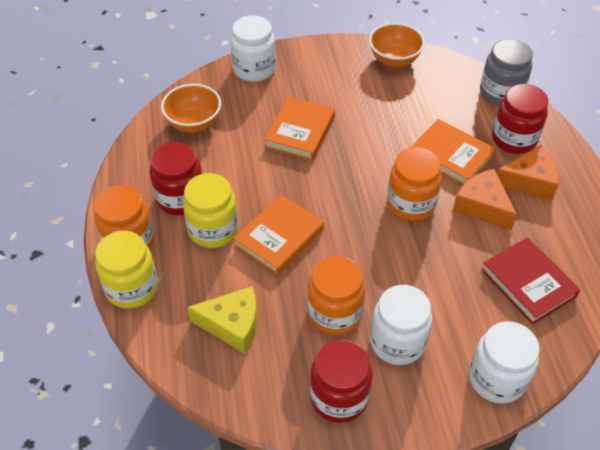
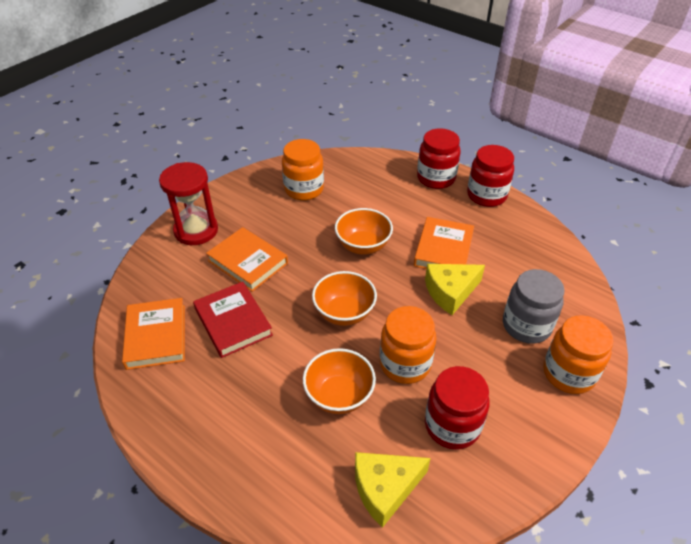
orange bowl: 2 -> 3
orange cheese: 2 -> 0
red hourglass: 0 -> 1
white jar: 3 -> 0
yellow cheese: 1 -> 2
yellow jar: 2 -> 0

